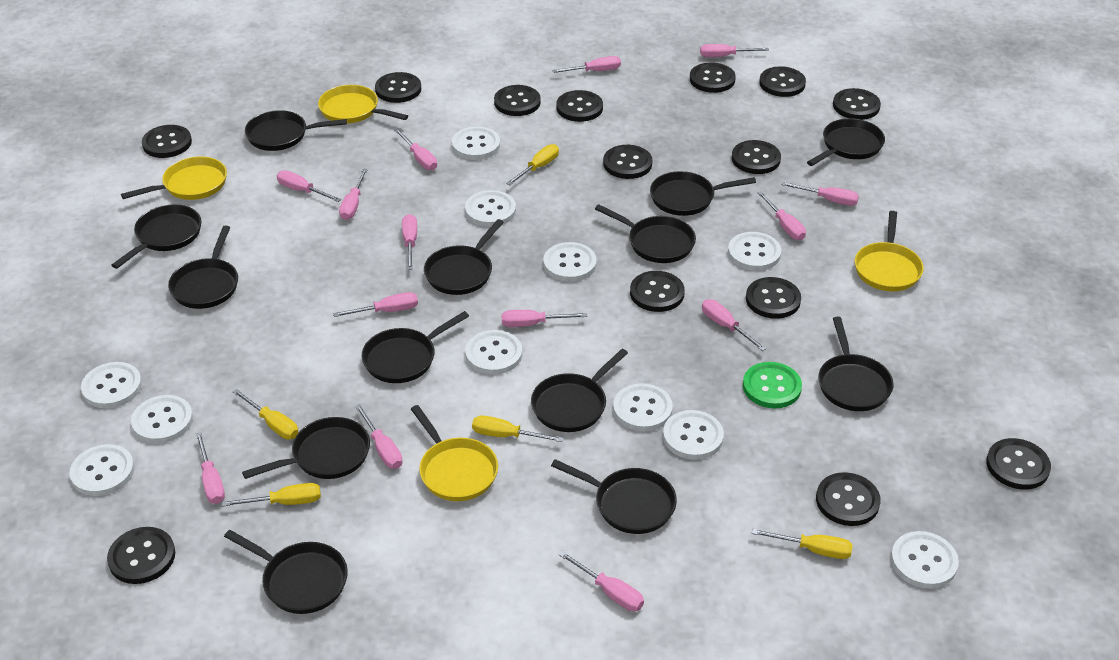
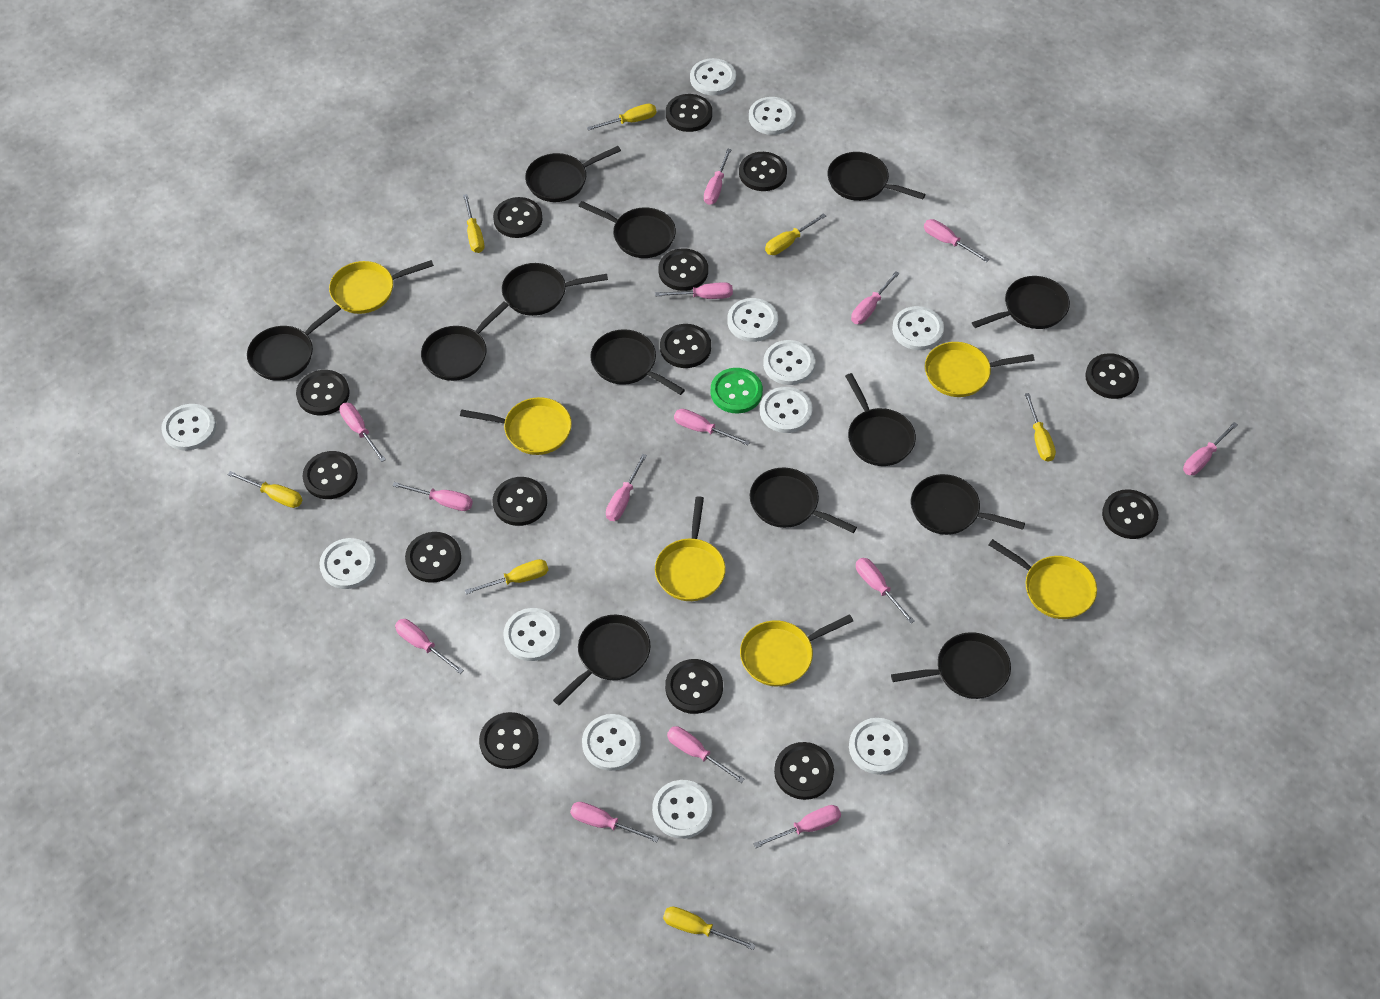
white button: 11 -> 12
yellow pan: 4 -> 6
yellow screwdriver: 5 -> 7

